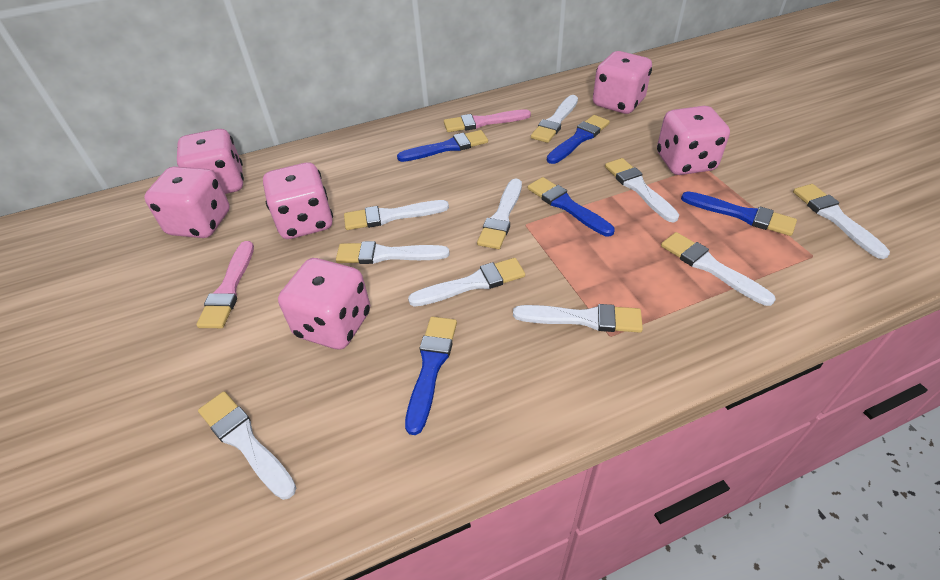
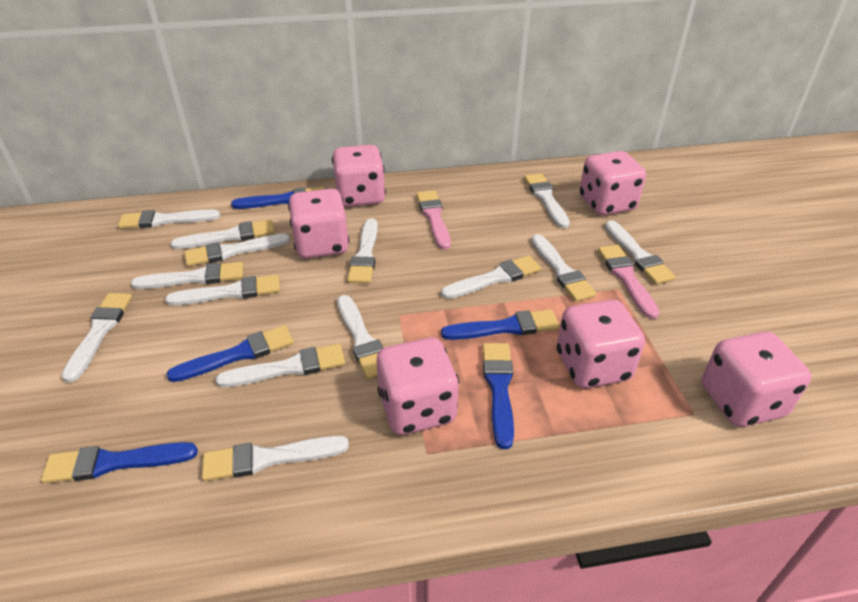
white brush: 10 -> 14

